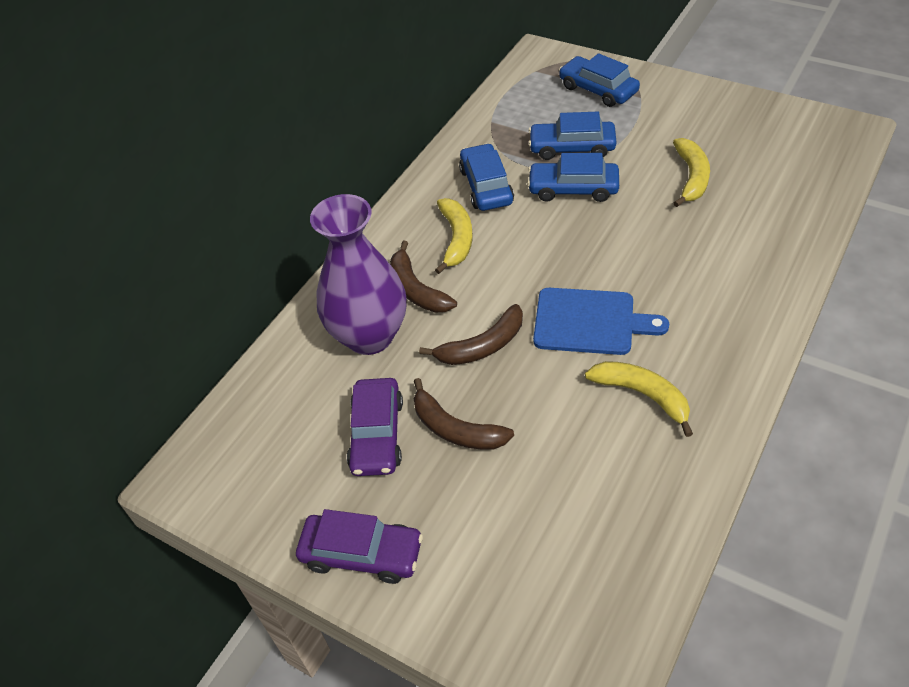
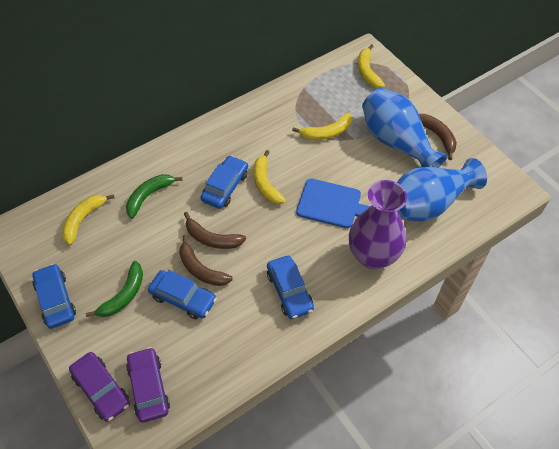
blue vase: 0 -> 2
green banana: 0 -> 2
yellow banana: 3 -> 4

